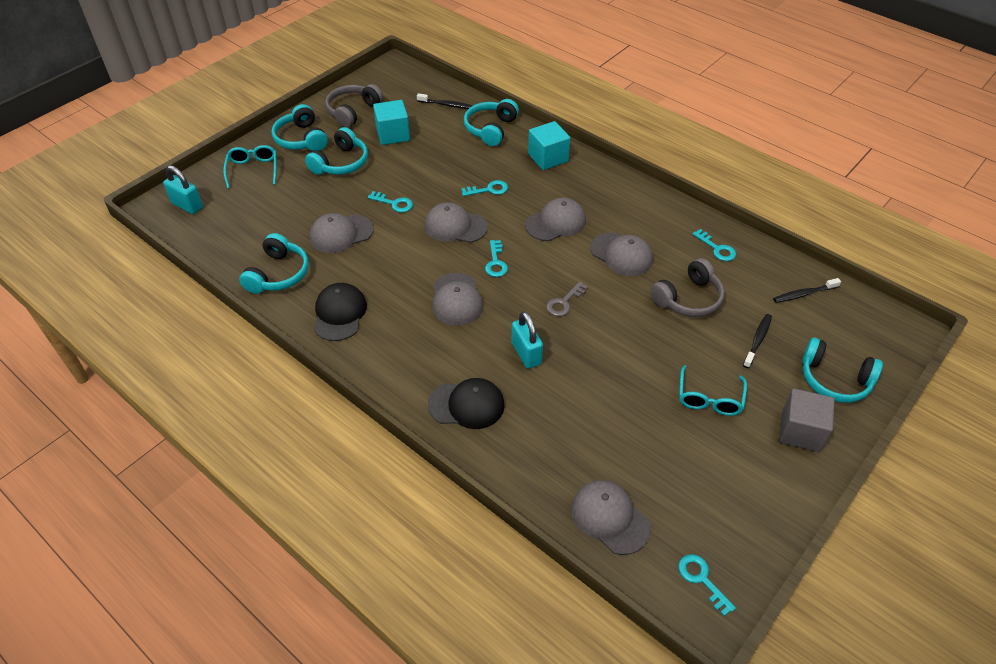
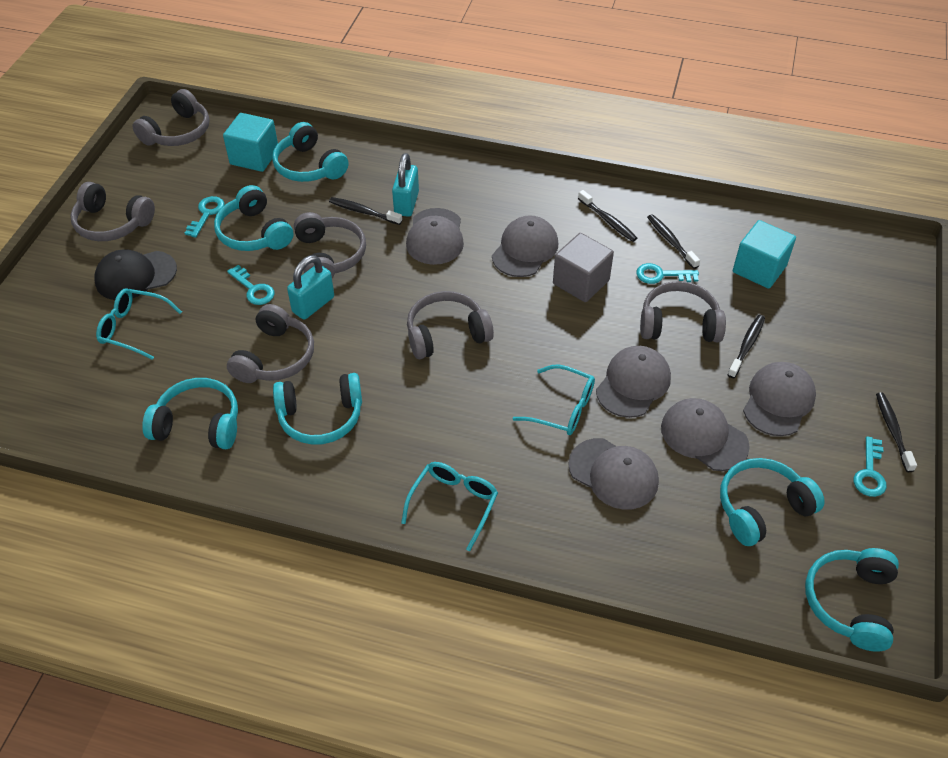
black cap: 2 -> 1
black toothbrush: 3 -> 5
grey headphones: 2 -> 6
grey key: 1 -> 0
turquoise glasses: 2 -> 3
turquoise headphones: 5 -> 6
turquoise key: 5 -> 4

